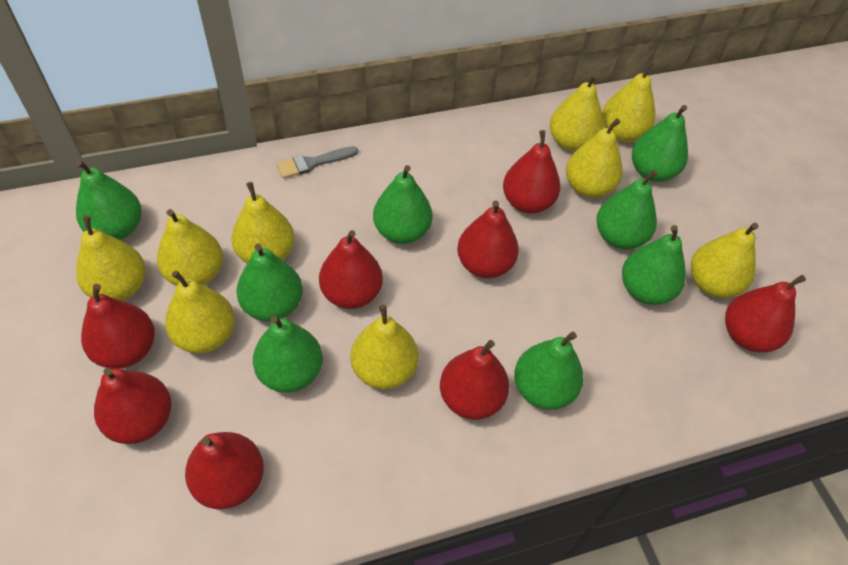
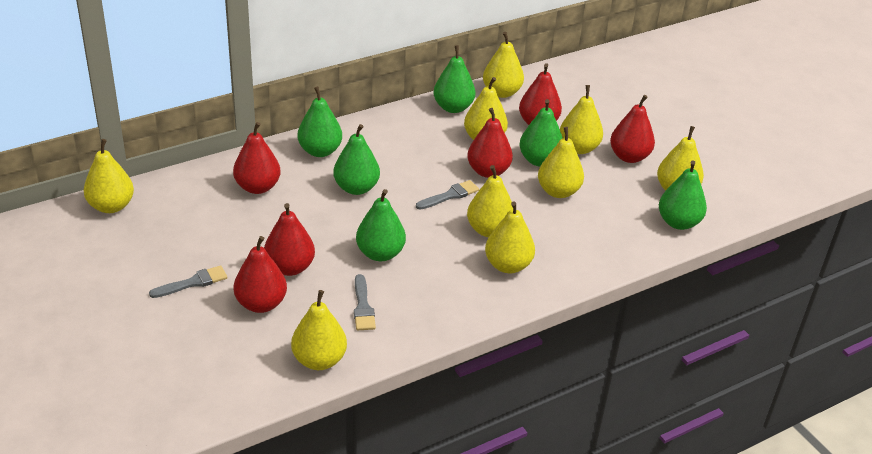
green pear: 8 -> 6
grey brush: 1 -> 3
red pear: 8 -> 6

